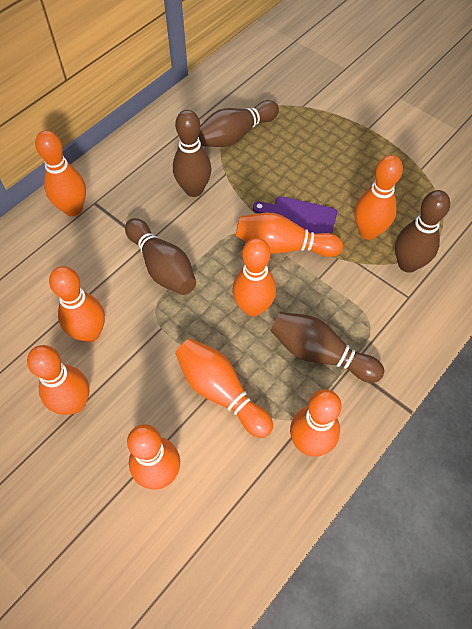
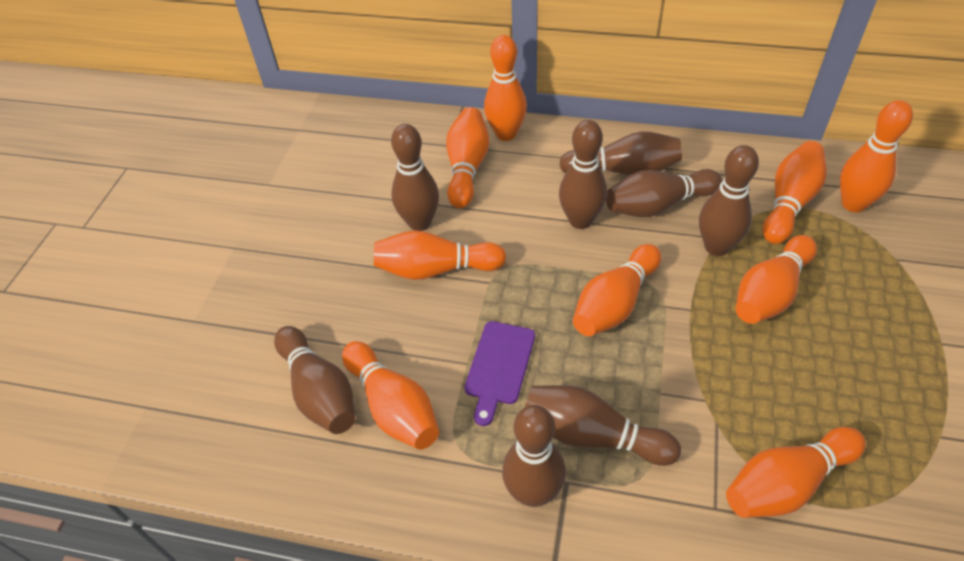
brown bowling pin: 5 -> 8

